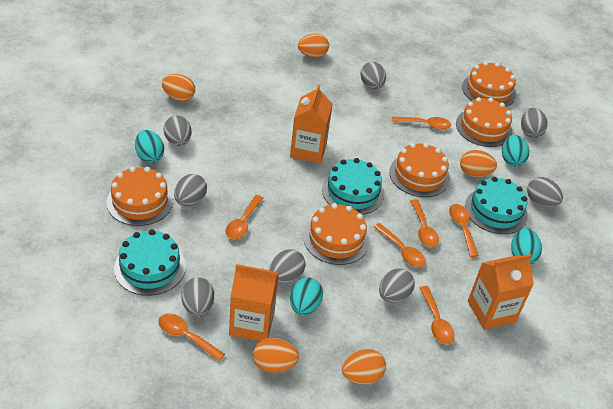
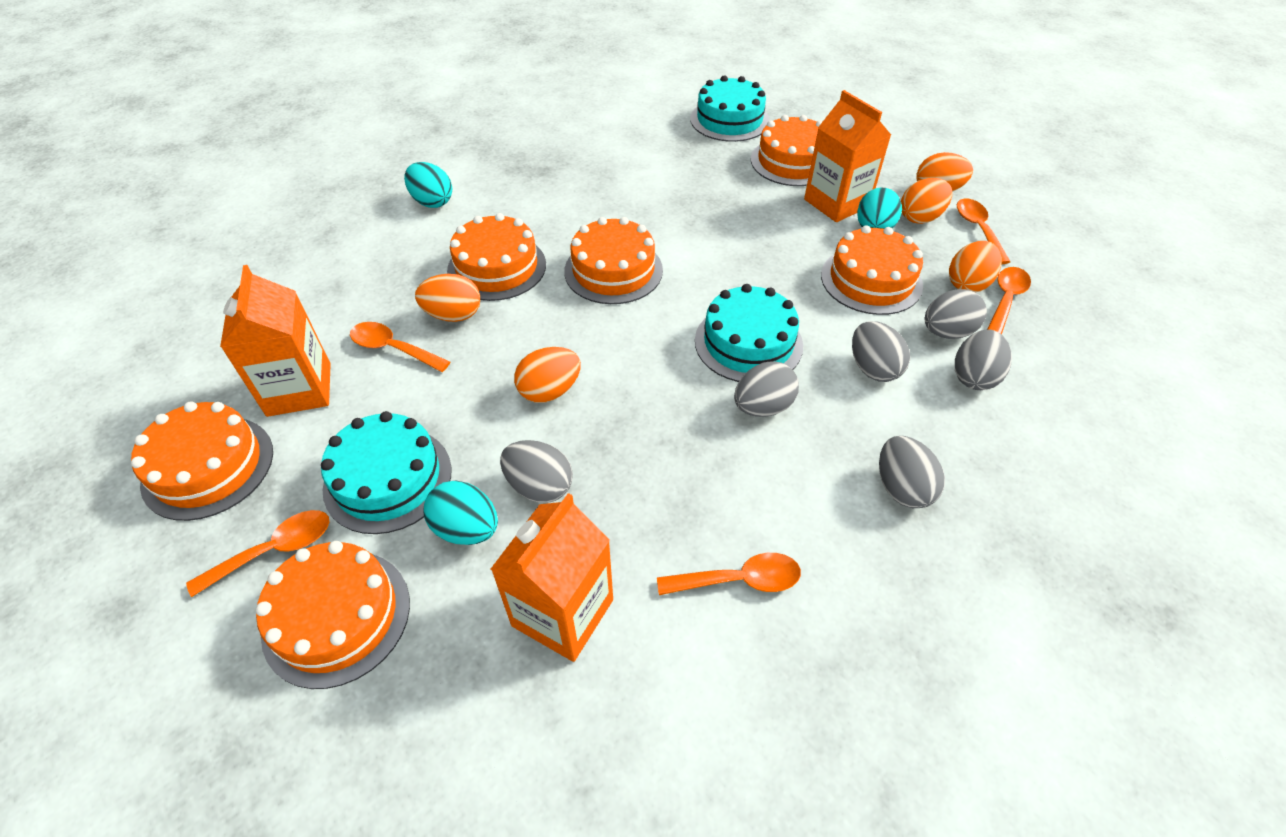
grey egg: 8 -> 6
orange cake: 5 -> 6
orange spoon: 7 -> 5
turquoise egg: 4 -> 3

